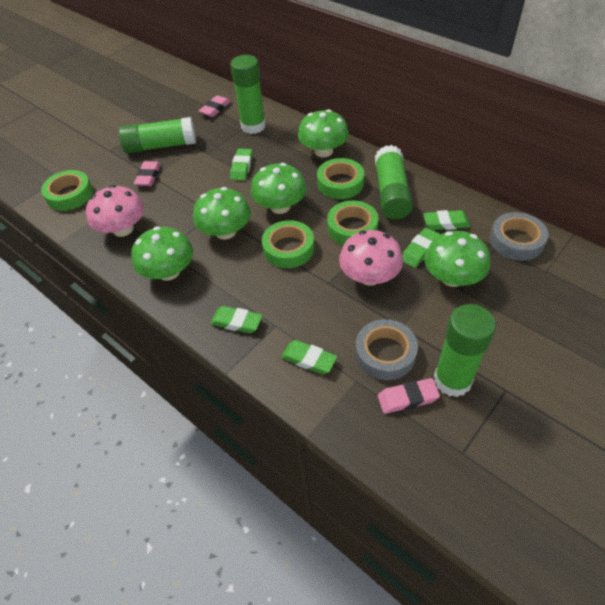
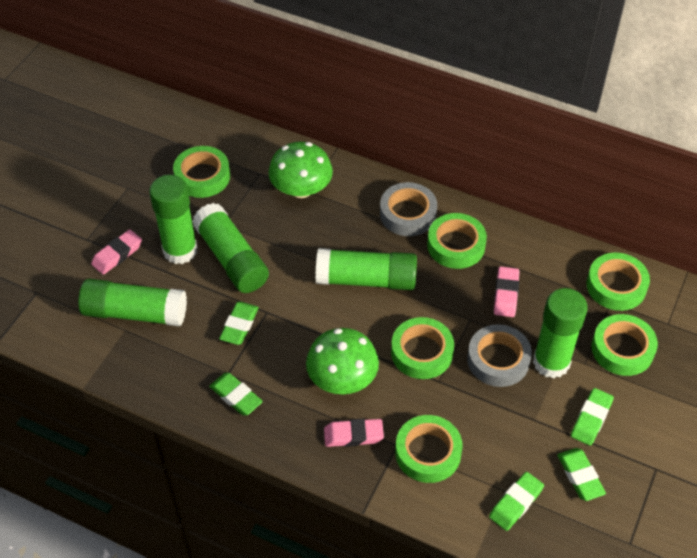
green glue stick: 4 -> 5
green mushroom: 5 -> 2
green tape: 4 -> 6
pink mushroom: 2 -> 0

